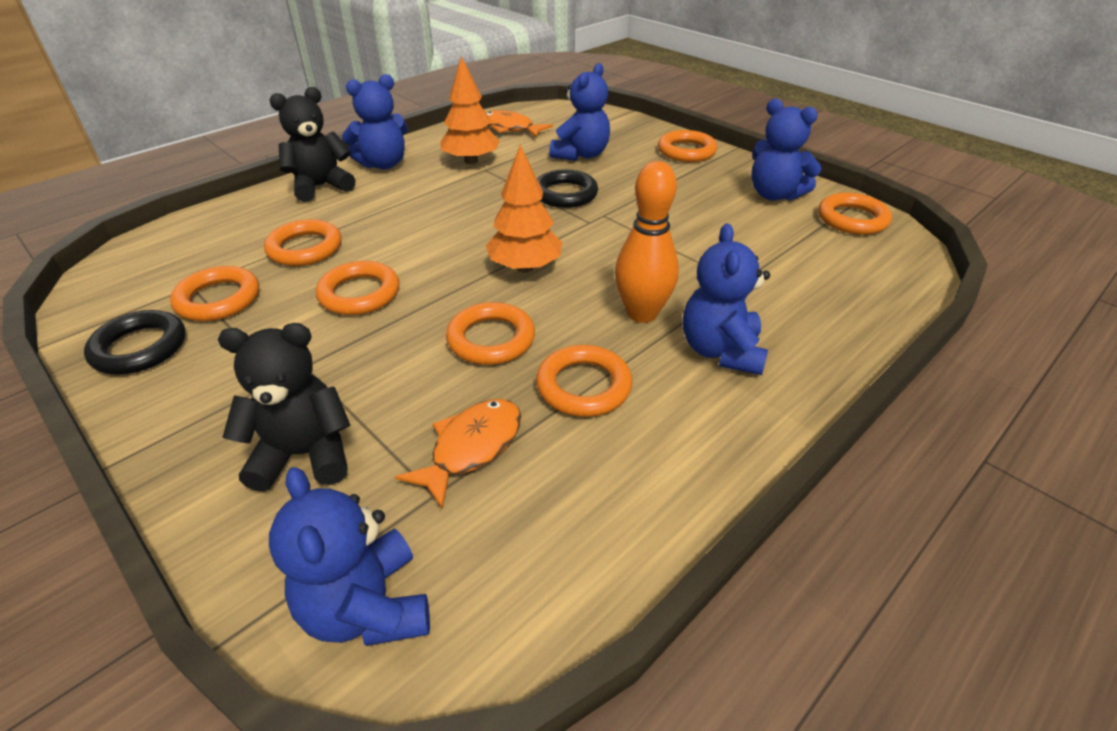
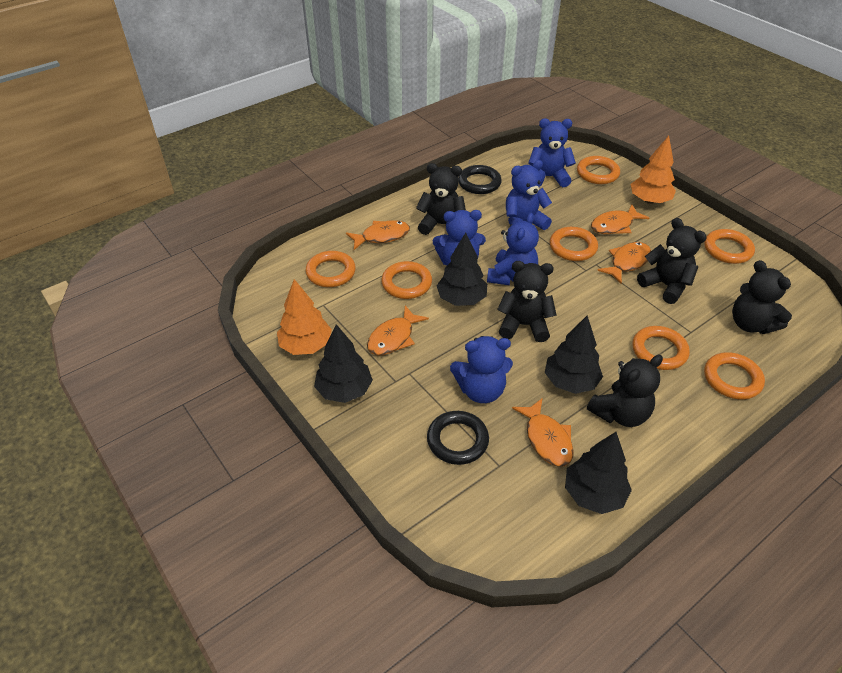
black teddy bear: 2 -> 5
black tree: 0 -> 4
orange bowling pin: 1 -> 0
orange fish: 2 -> 5

